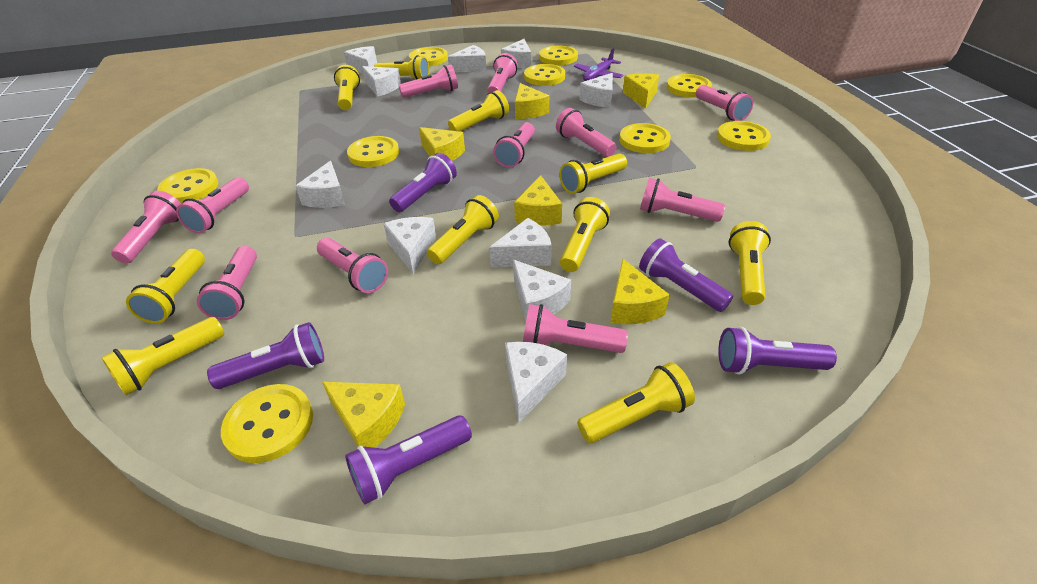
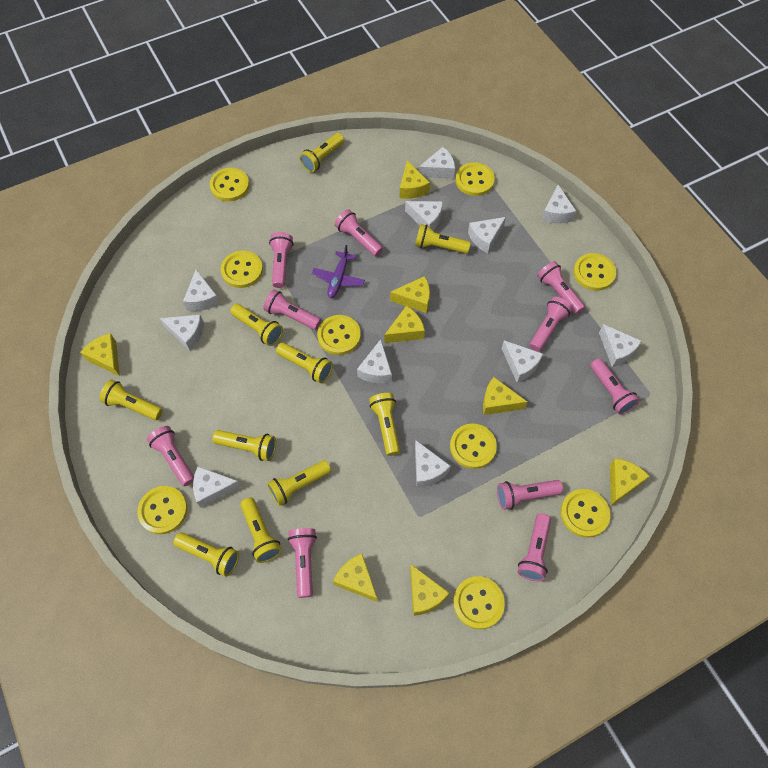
pink flashlight: 11 -> 10
purple flashlight: 5 -> 0
white cheese: 10 -> 11
yellow cheese: 6 -> 8

